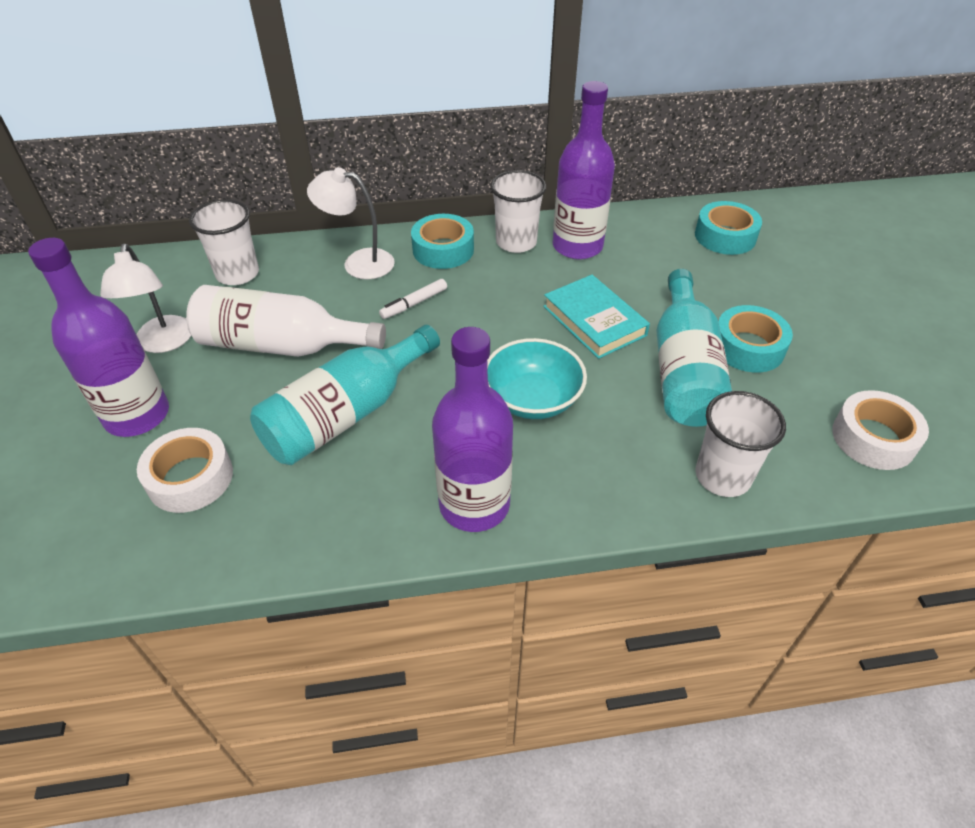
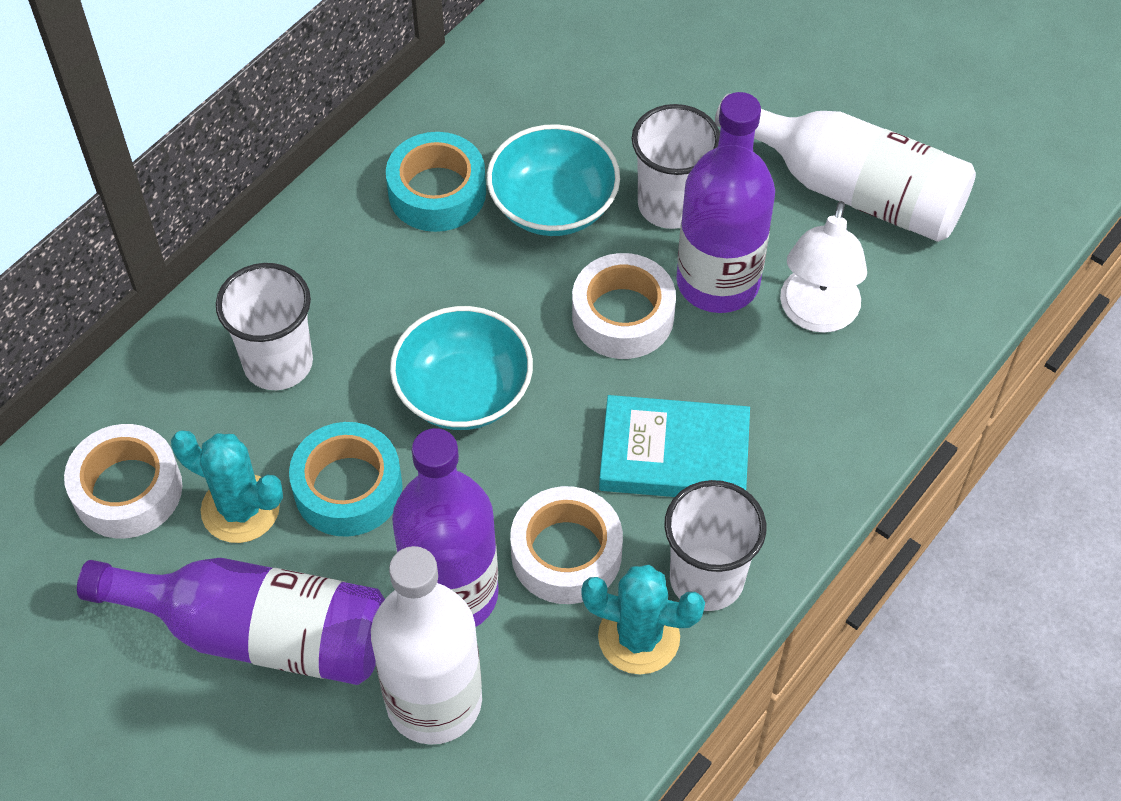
turquoise bottle: 2 -> 0
turquoise bowl: 1 -> 2
turquoise cactus: 0 -> 2
turquoise tape: 3 -> 2
white bottle: 1 -> 2
white lamp: 2 -> 1
white marker: 1 -> 0
white tape: 2 -> 3

